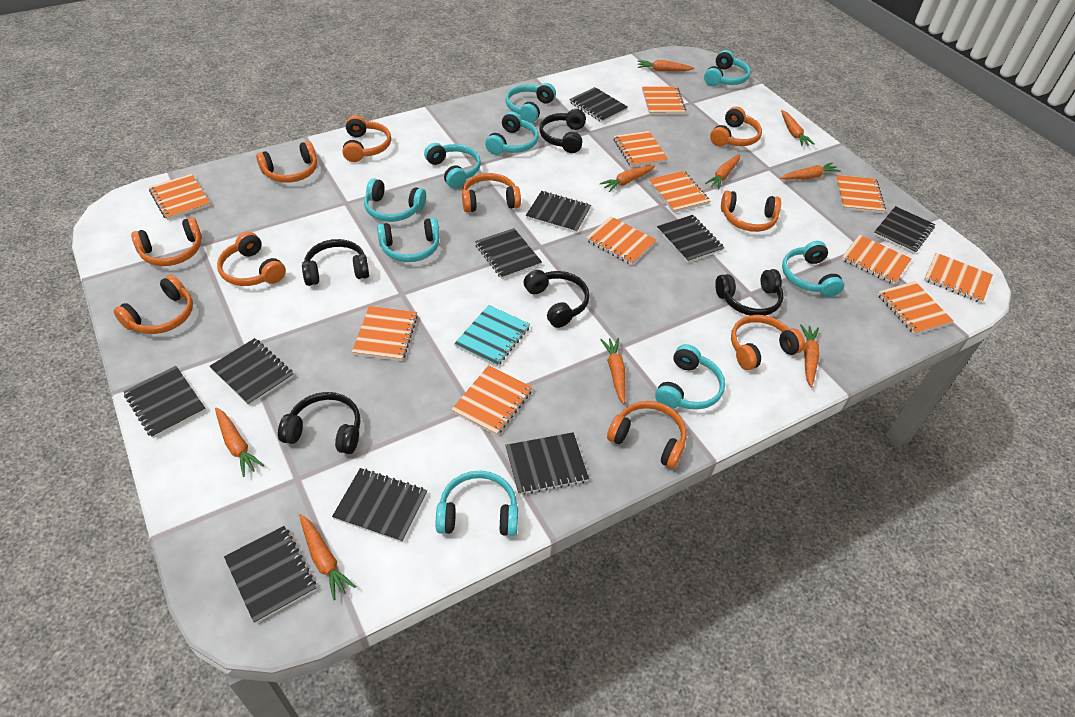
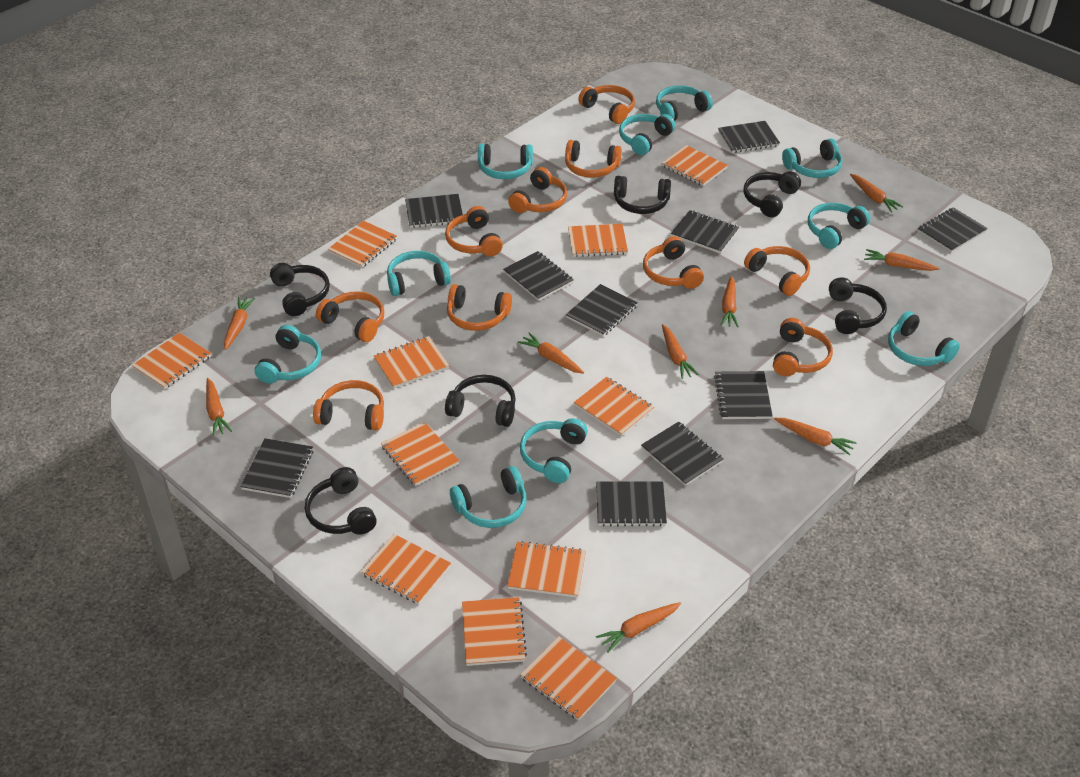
black headphones: 5 -> 6
turquoise headphones: 9 -> 10
turquoise notebook: 1 -> 0

